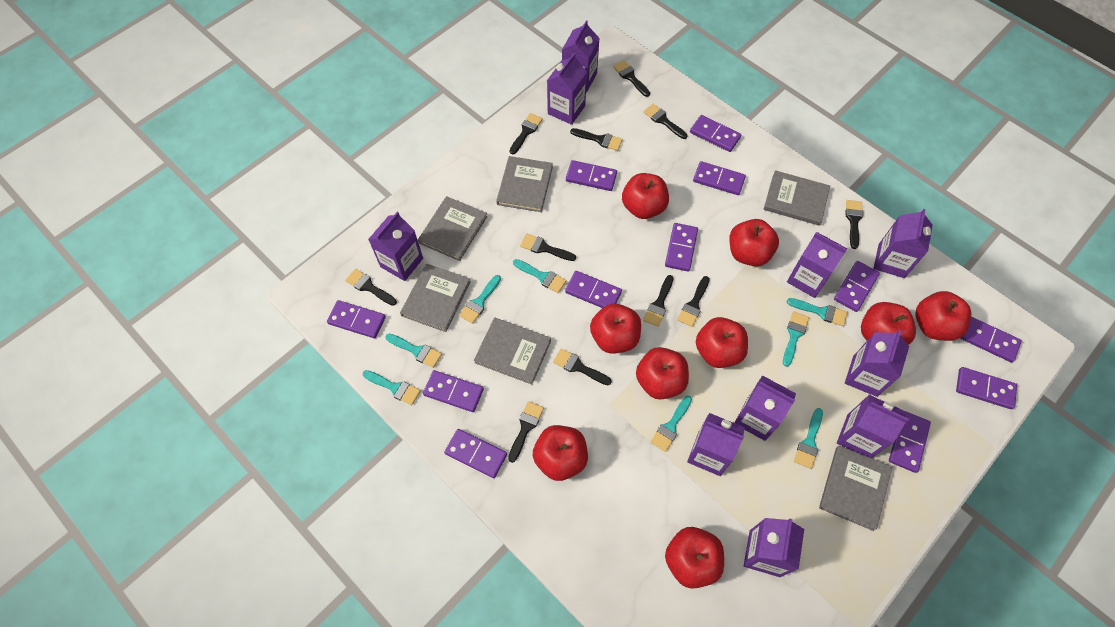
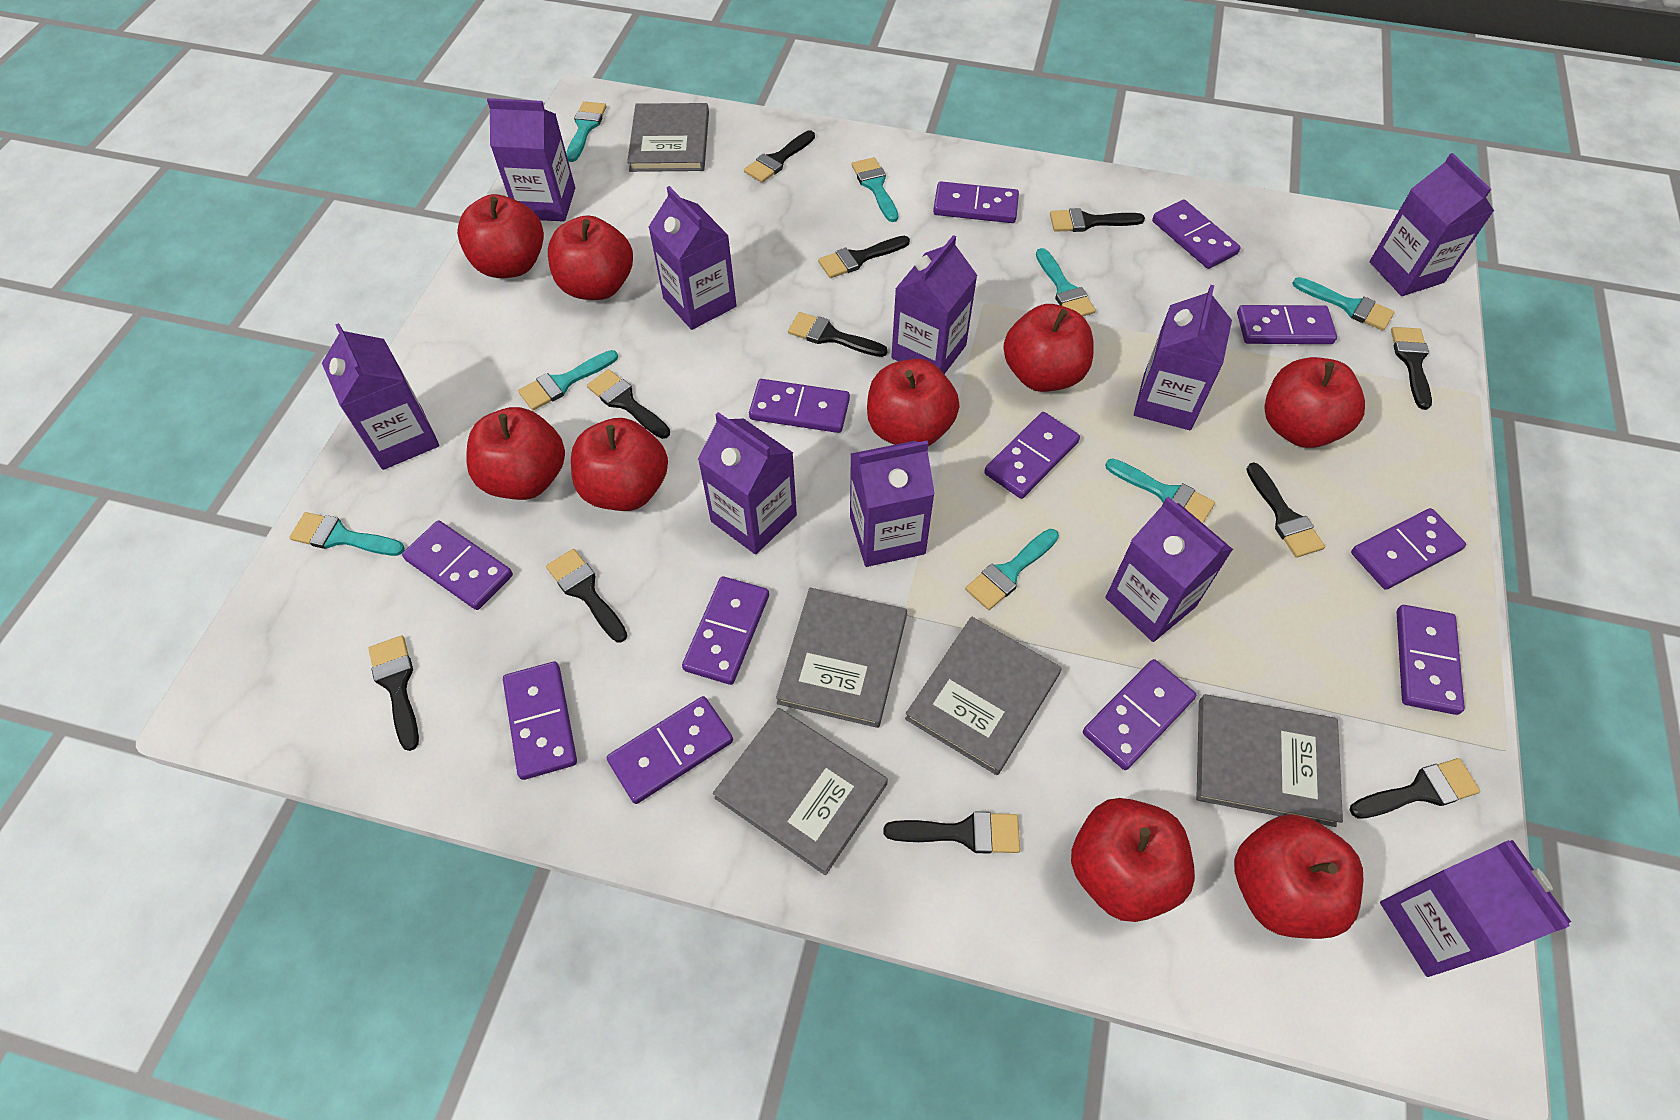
grey book: 6 -> 5

